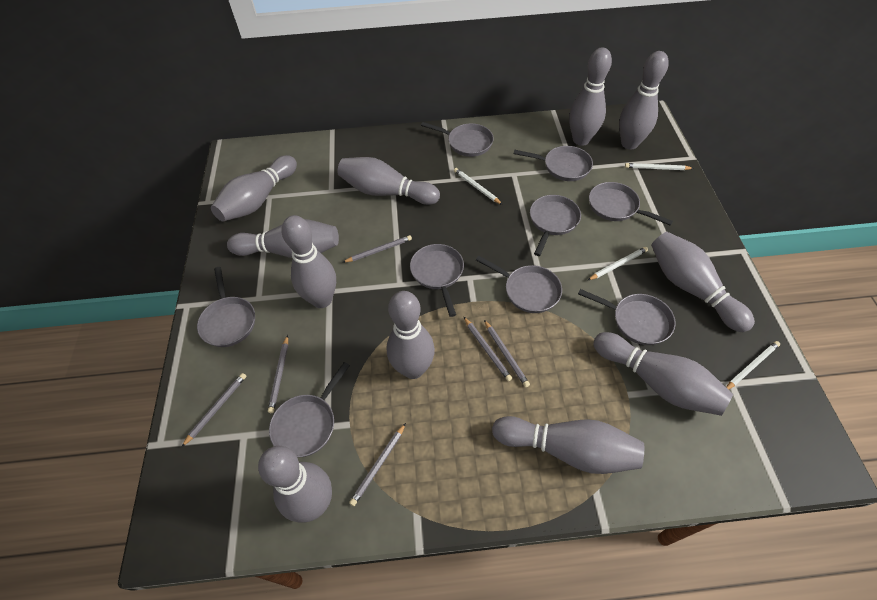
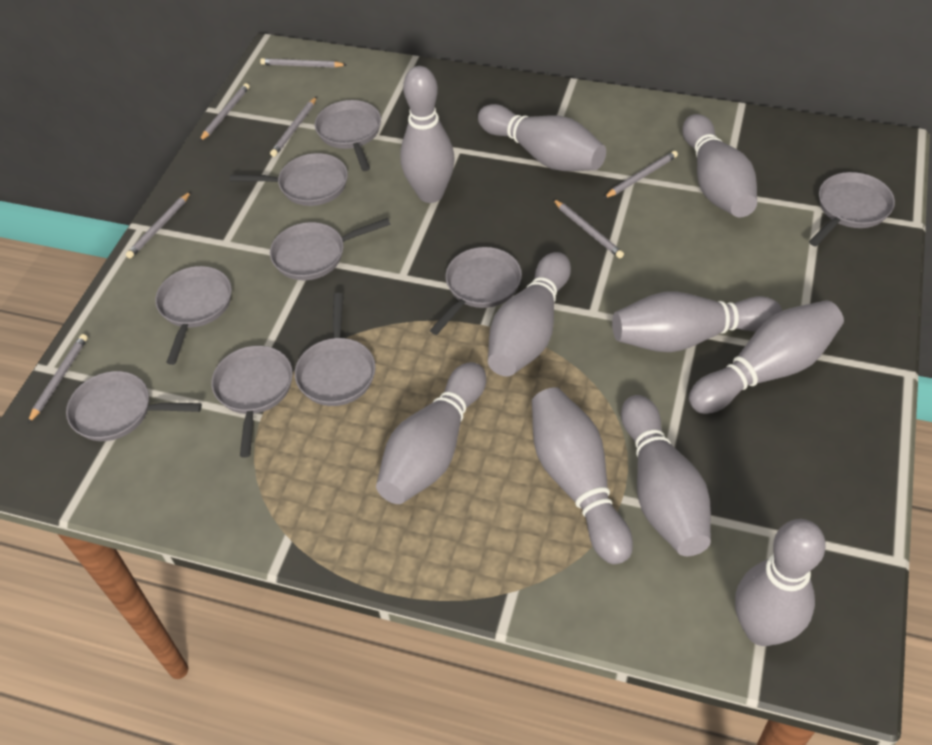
grey bowling pin: 11 -> 10
grey pencil: 6 -> 7
white pencil: 4 -> 0

